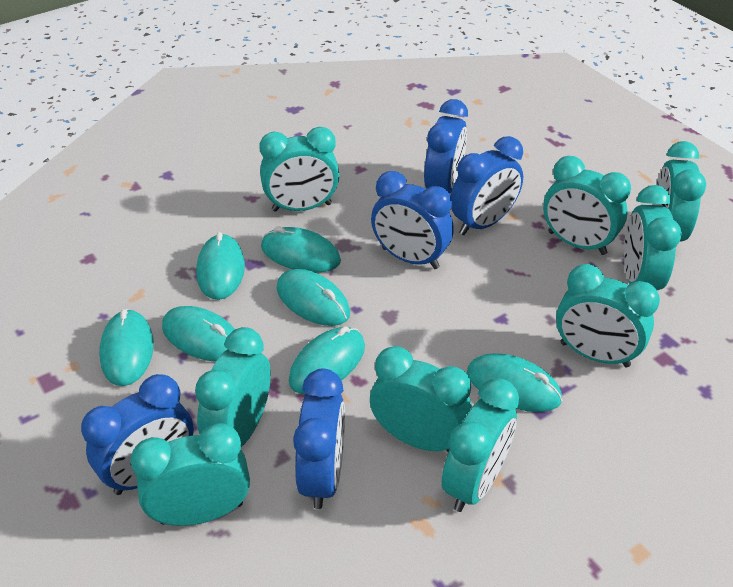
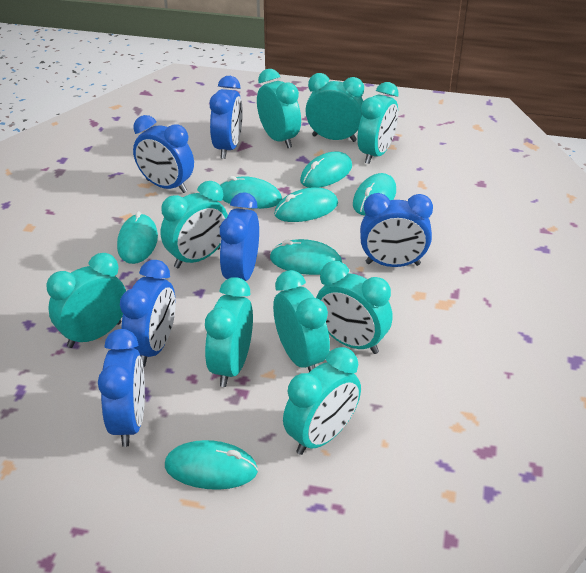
blue clock: 5 -> 6

